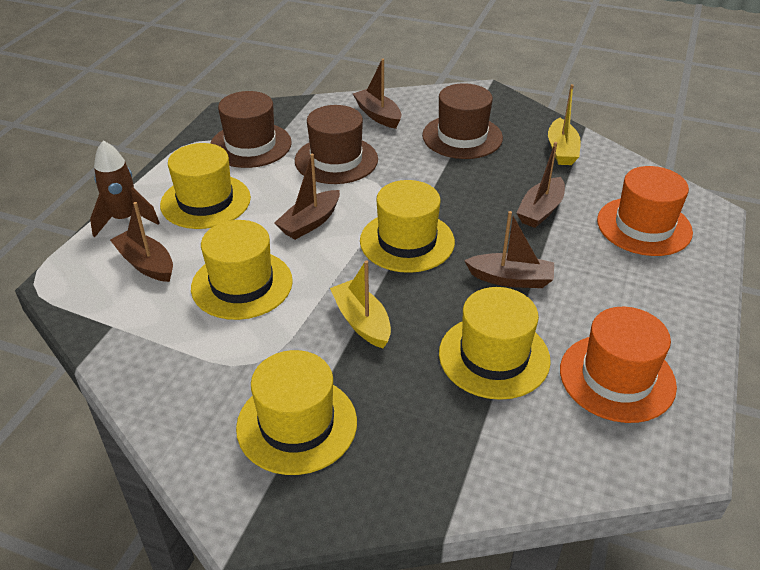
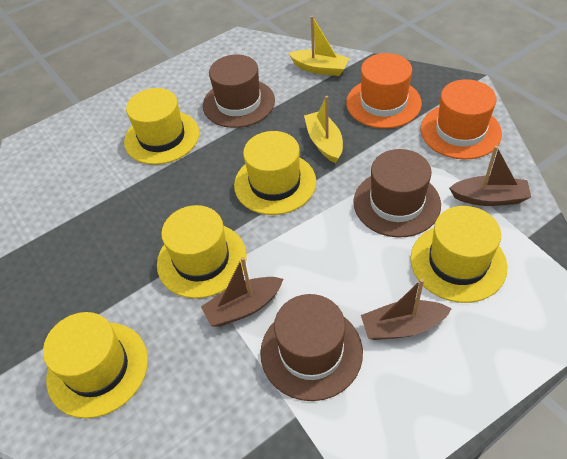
brown boat: 5 -> 3
brown rocket: 1 -> 0

